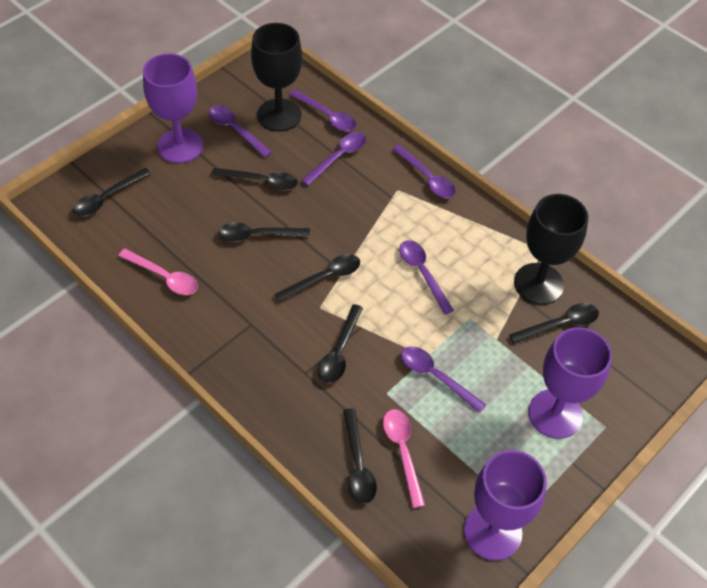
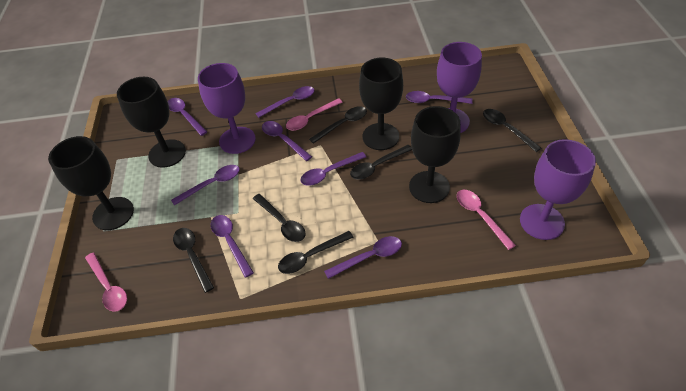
black goblet: 2 -> 4
black spoon: 7 -> 6
pink spoon: 2 -> 3
purple spoon: 6 -> 8

